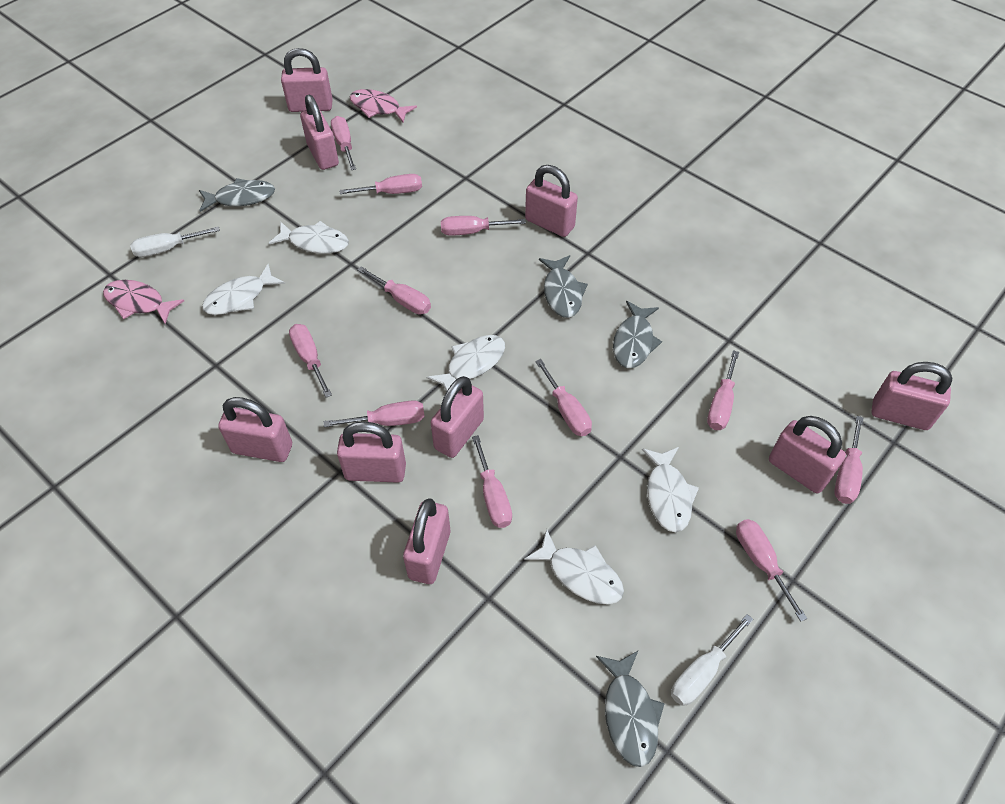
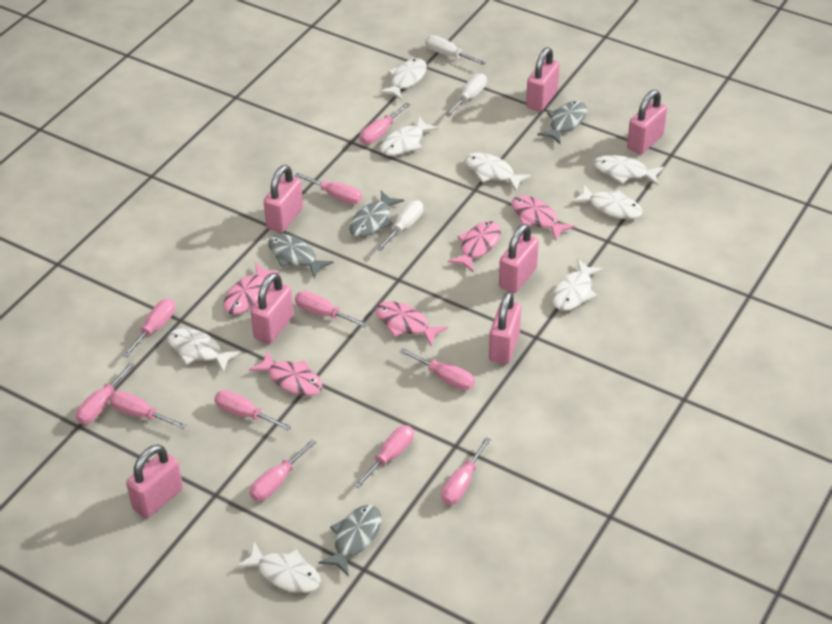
pink fish: 2 -> 5
pink padlock: 9 -> 7
white fish: 5 -> 8
white screwdriver: 2 -> 3

